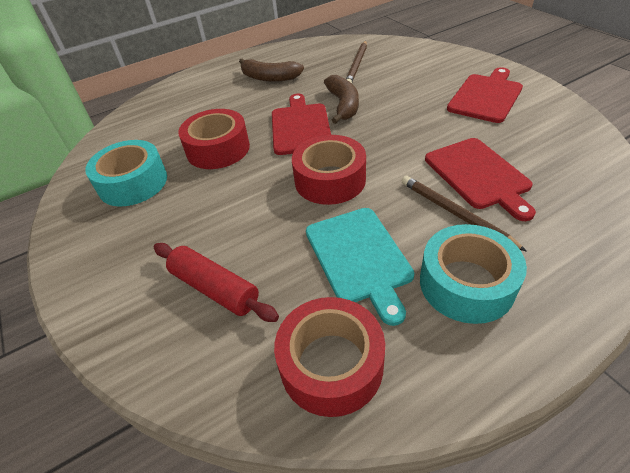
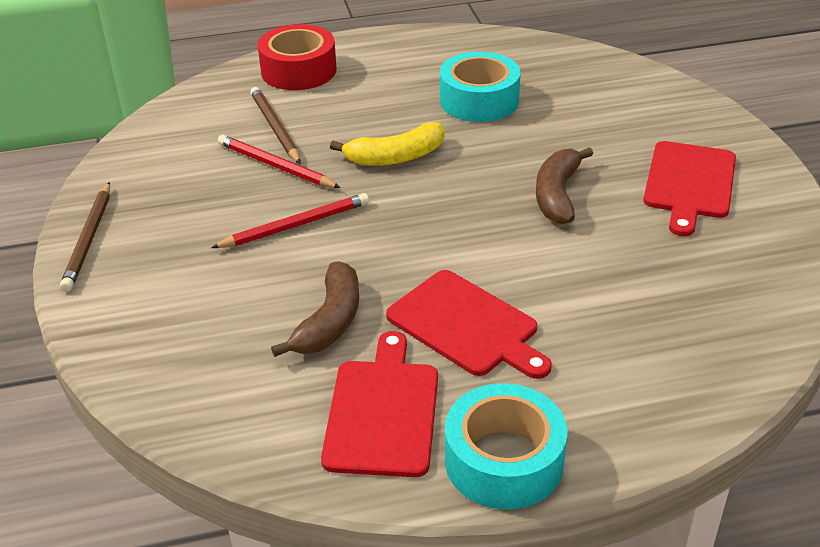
red pencil: 0 -> 2
red rolling pin: 1 -> 0
red tape: 3 -> 1
turquoise cutting board: 1 -> 0
yellow banana: 0 -> 1

